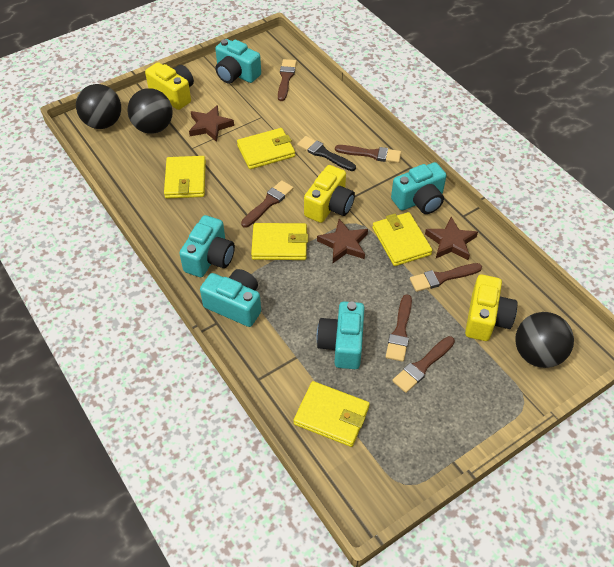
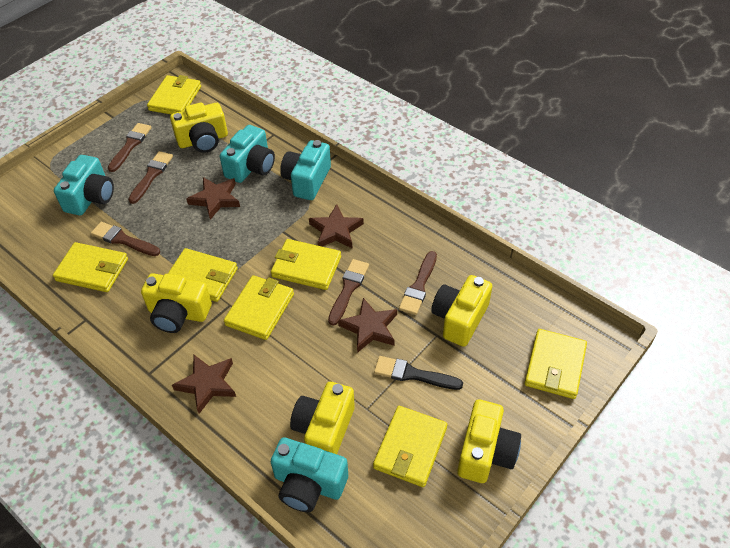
black ball: 3 -> 0
brown brush: 6 -> 5
brown star: 3 -> 4
turquoise camera: 5 -> 4
yellow camera: 3 -> 5
yellow wallet: 5 -> 7

